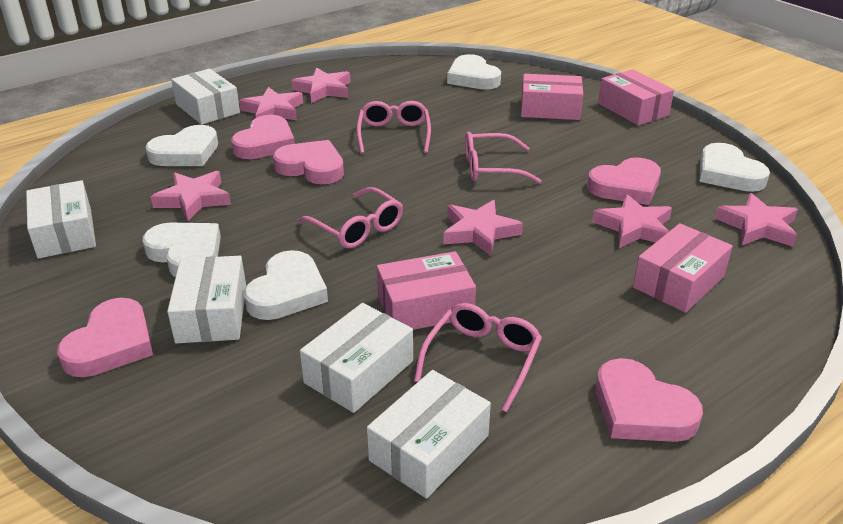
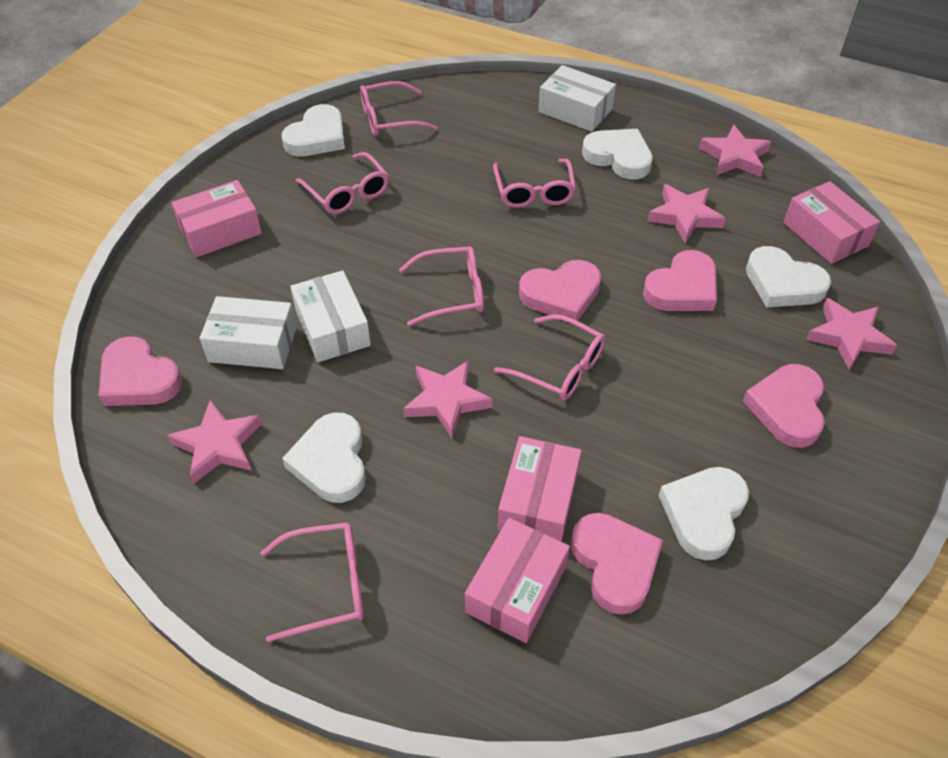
pink glasses: 4 -> 6
pink star: 6 -> 5
white box: 5 -> 3

